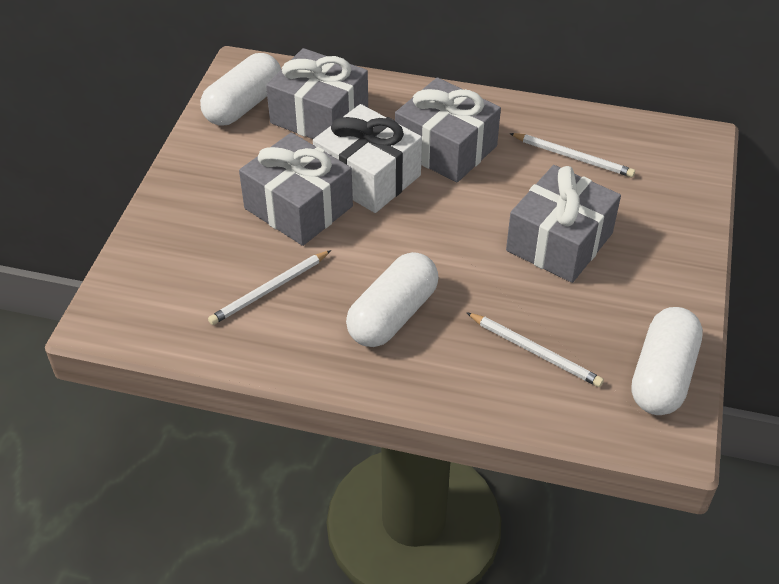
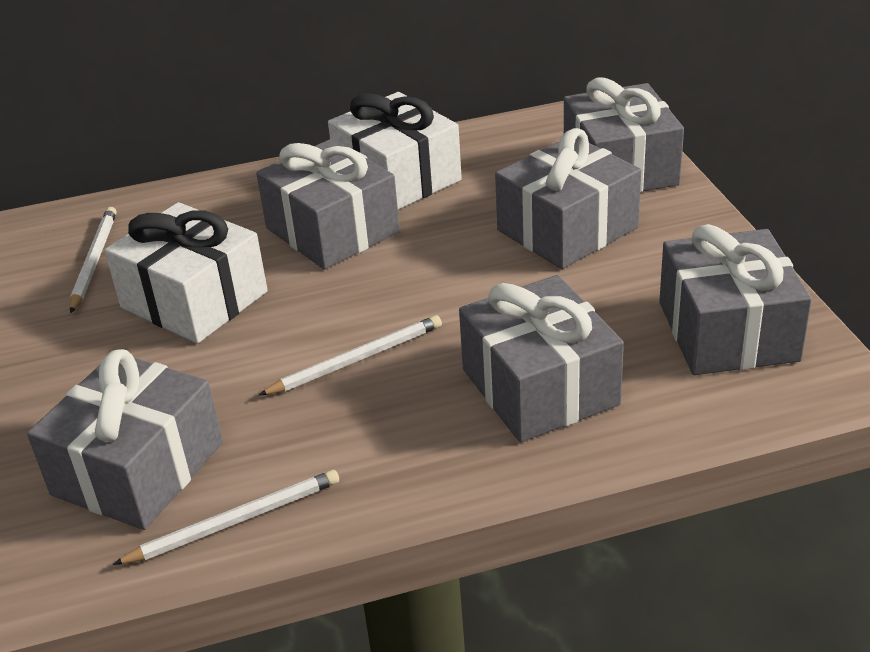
grey gift: 4 -> 6
white capsule: 3 -> 0
white gift: 1 -> 2

